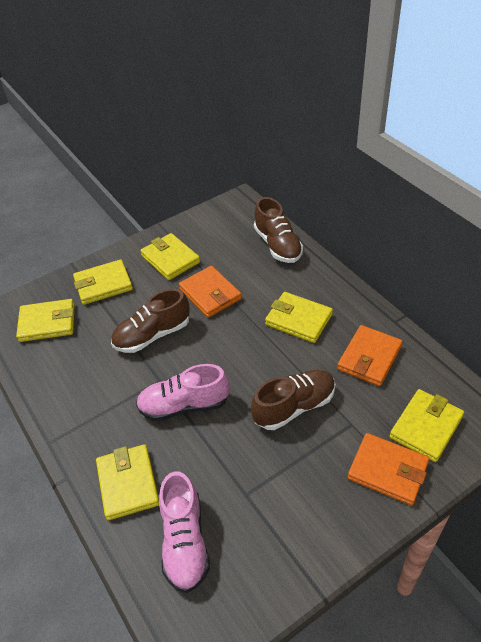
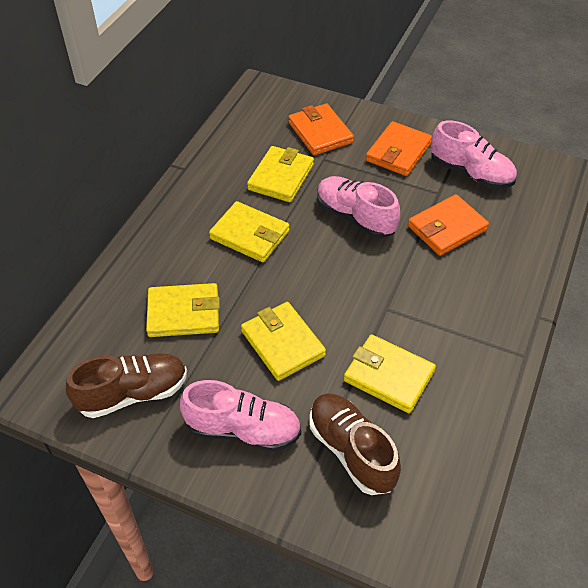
brown shoe: 3 -> 2
pink shoe: 2 -> 3
yellow wallet: 6 -> 5

